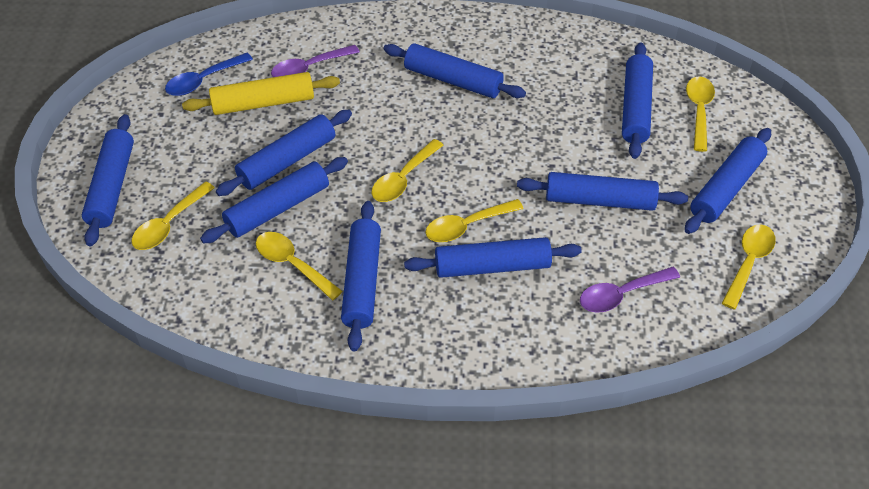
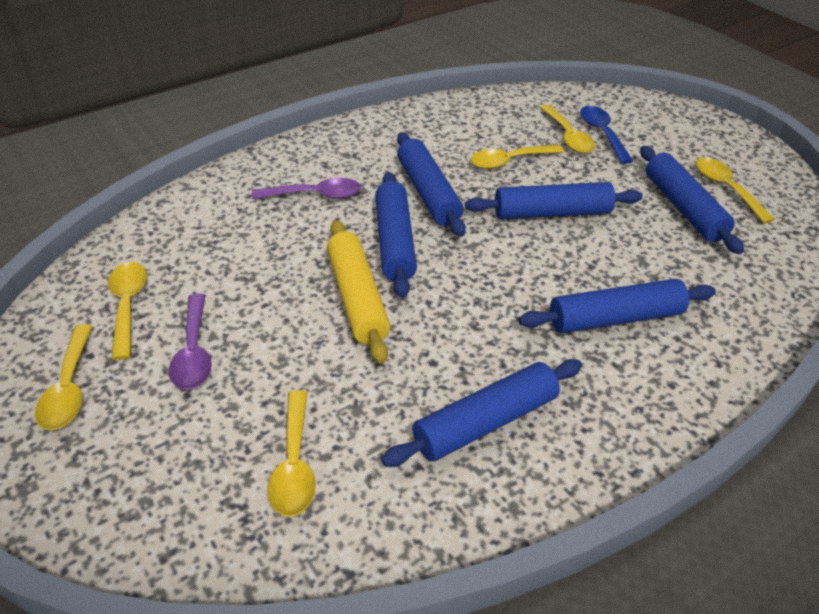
blue rolling pin: 9 -> 6

